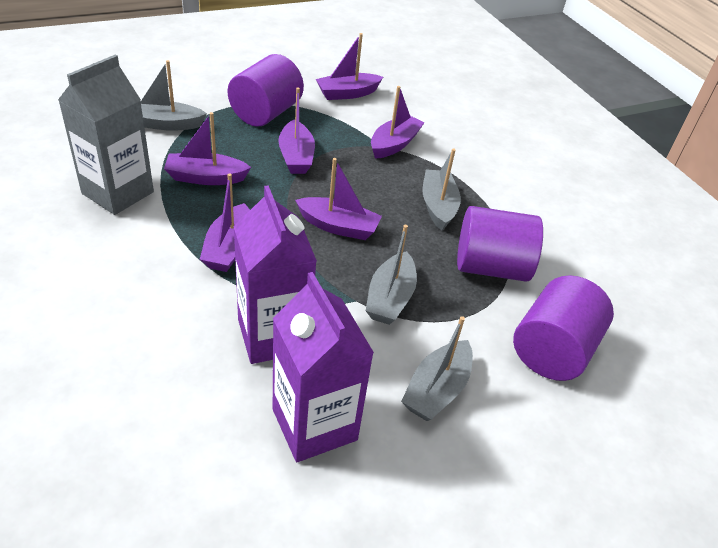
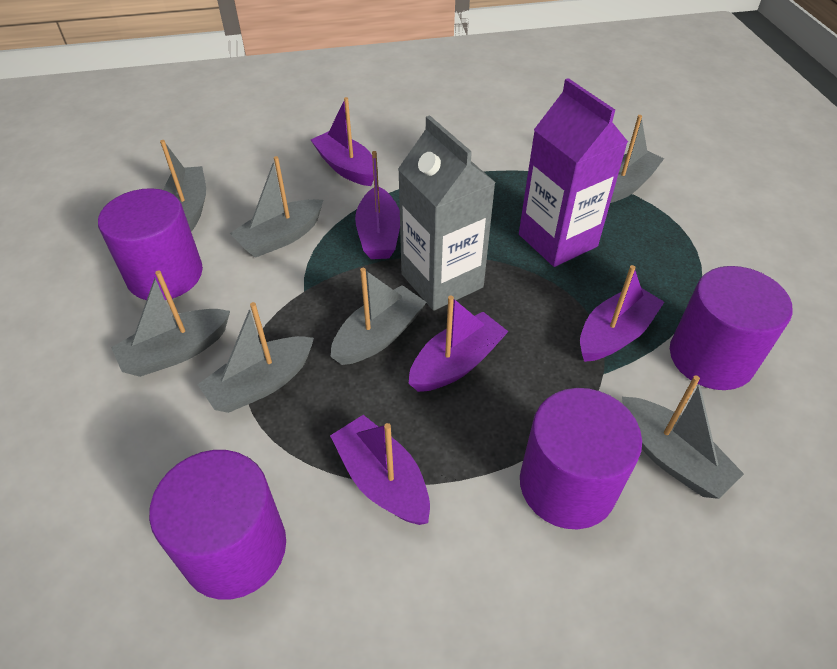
grey boat: 4 -> 7
purple boat: 6 -> 5
purple carton: 2 -> 1
purple cylinder: 3 -> 4

